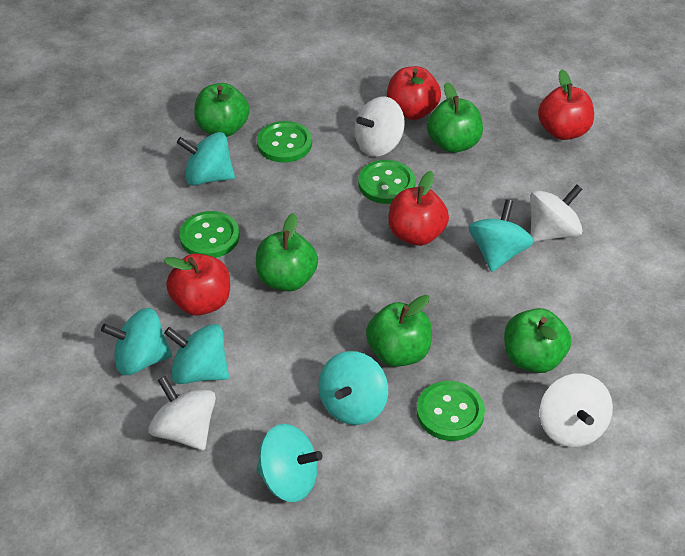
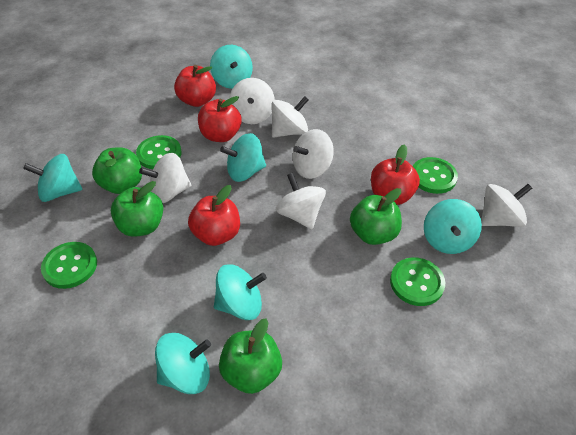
green apple: 5 -> 4
white spinning top: 4 -> 6

